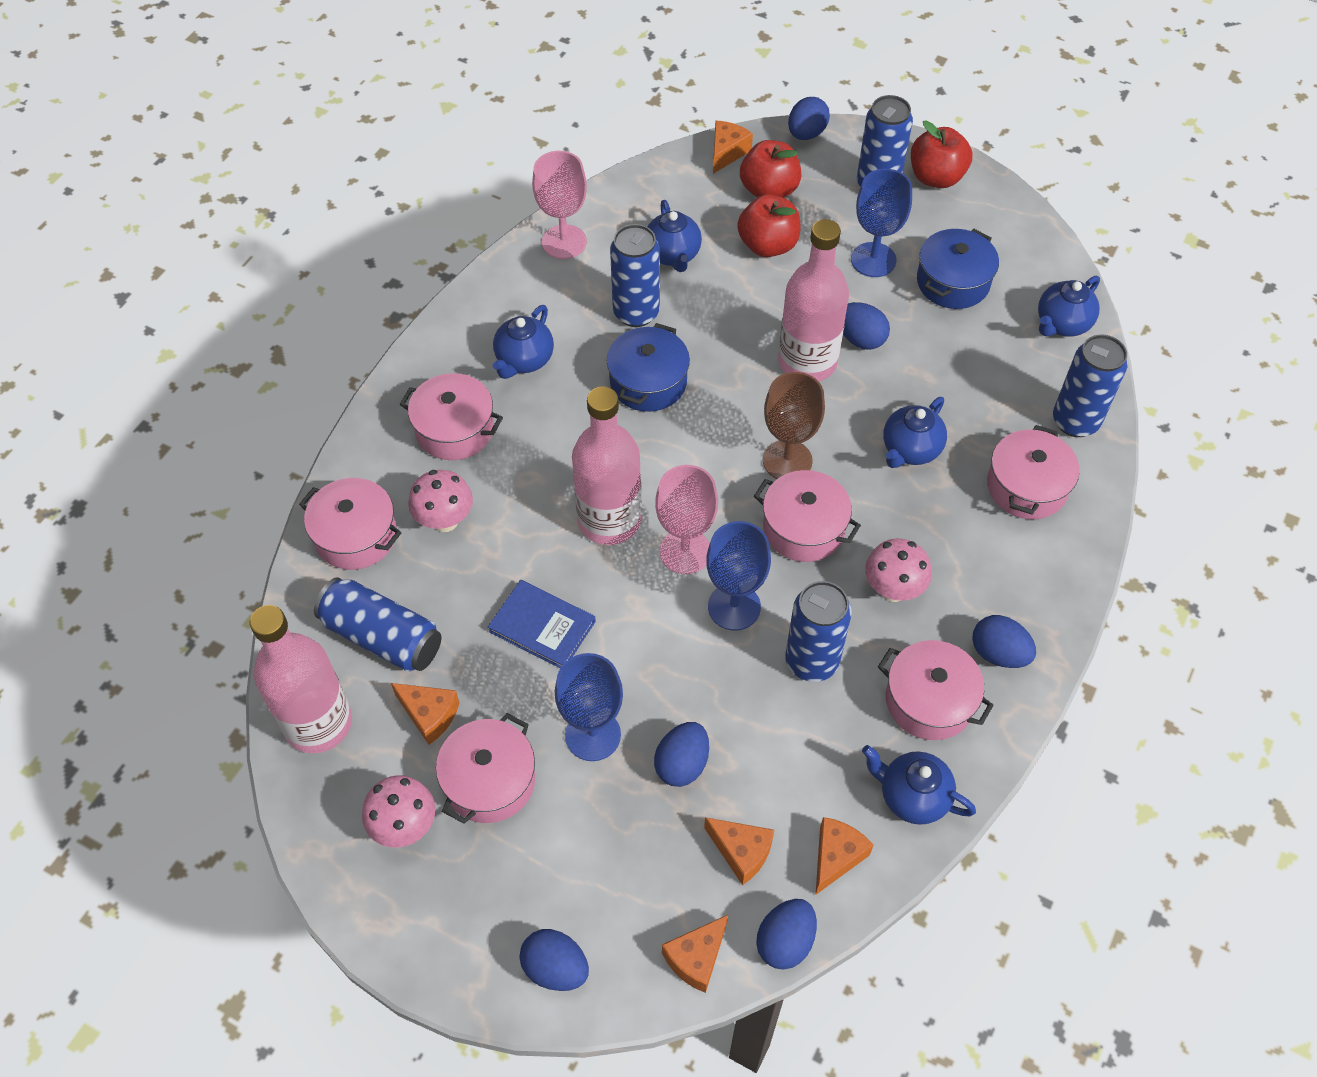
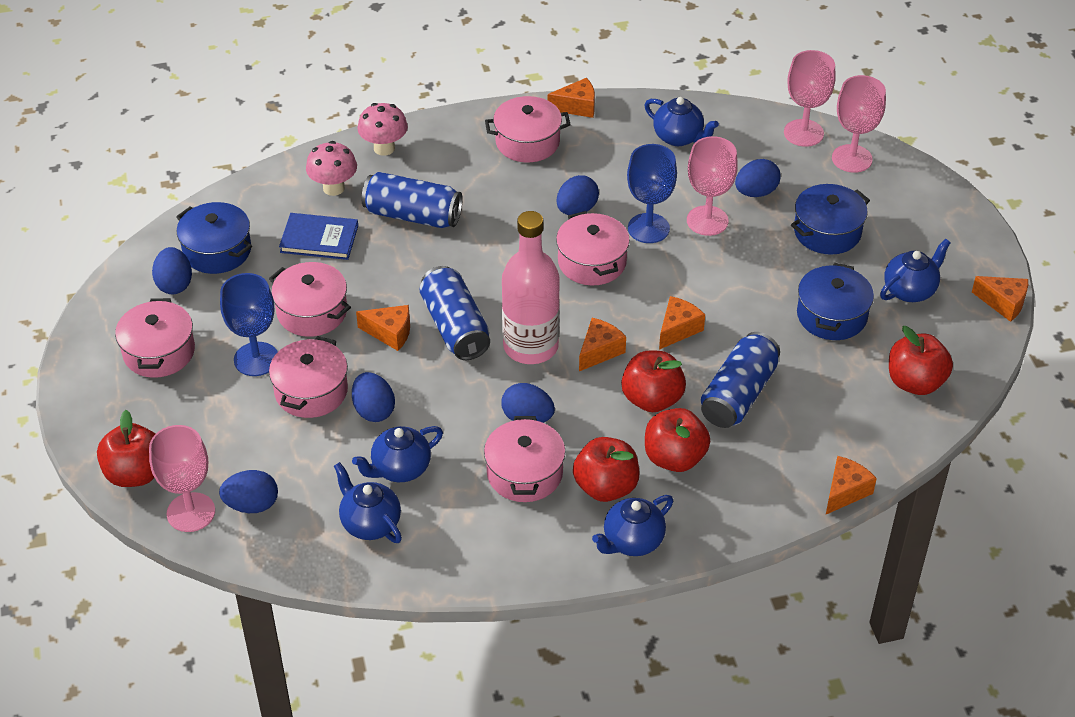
blue can: 5 -> 3
blue goblet: 3 -> 2
blue pot: 2 -> 3
brown goblet: 1 -> 0
orange cheese: 5 -> 6
pink bottle: 3 -> 1
pink goblet: 2 -> 4
pink mushroom: 3 -> 2
red apple: 3 -> 5

